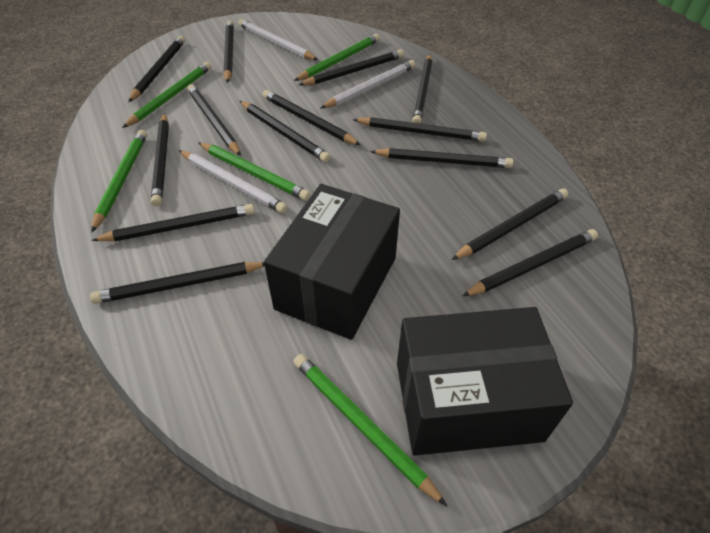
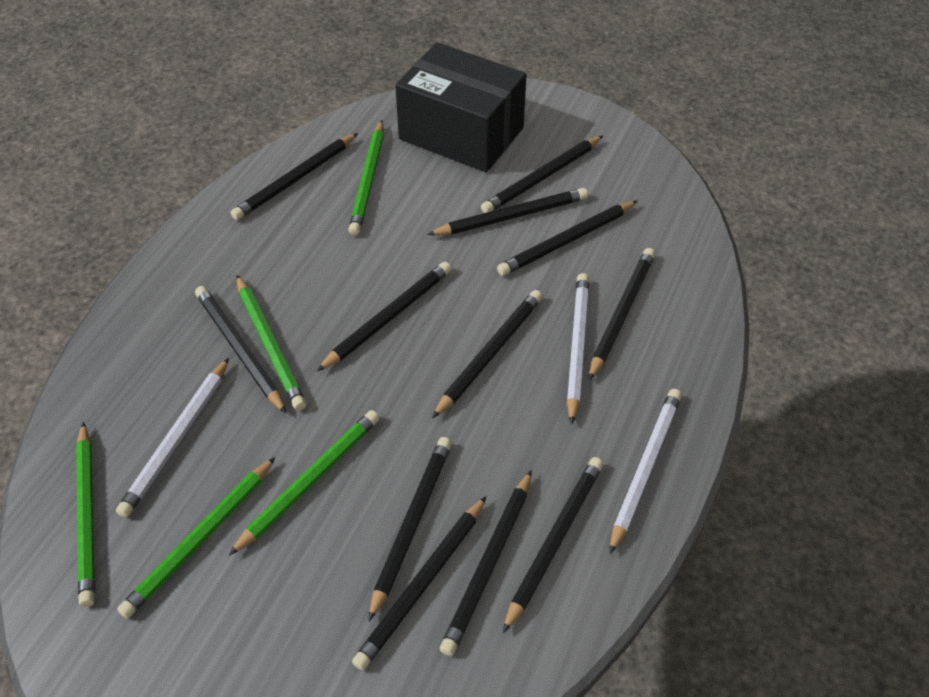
black box: 2 -> 1
black pencil: 14 -> 12

